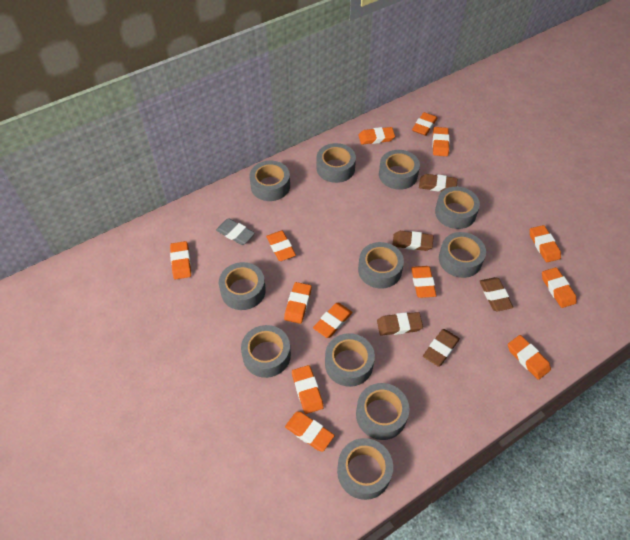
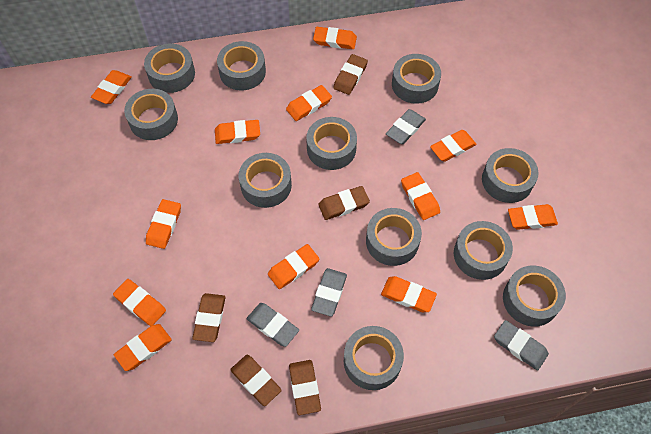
grey eraser: 1 -> 4
orange eraser: 13 -> 12

